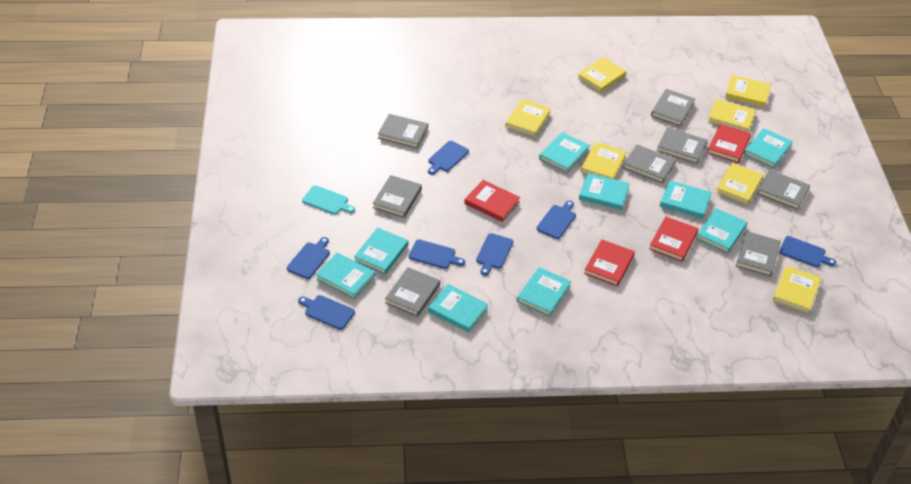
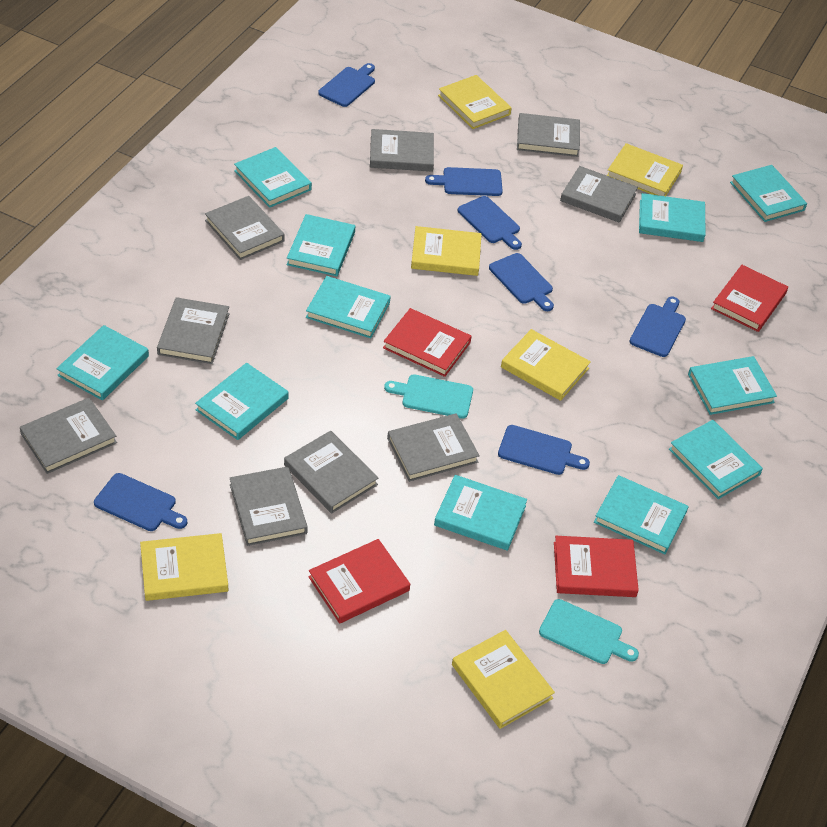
grey book: 8 -> 9
turquoise book: 9 -> 11
turquoise cutting board: 1 -> 2
yellow book: 7 -> 6

